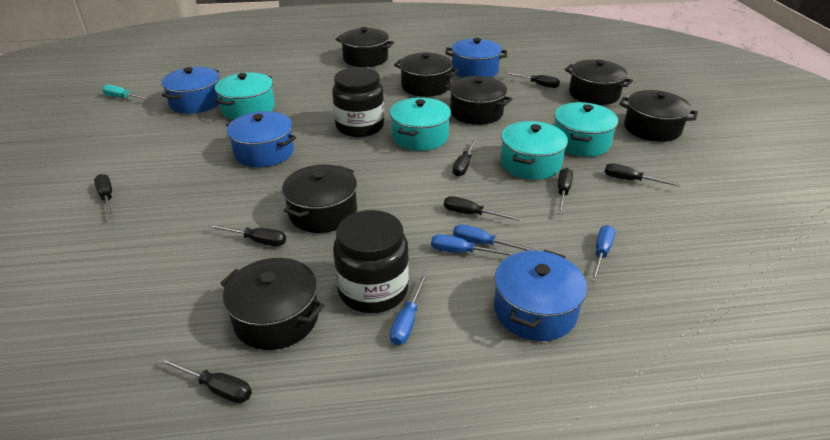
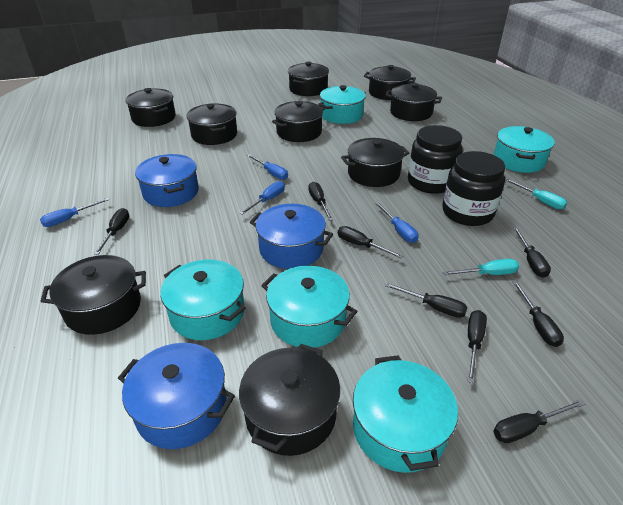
black pot: 7 -> 9
blue pot: 4 -> 3
turquoise pot: 4 -> 5
turquoise screwdriver: 1 -> 2

